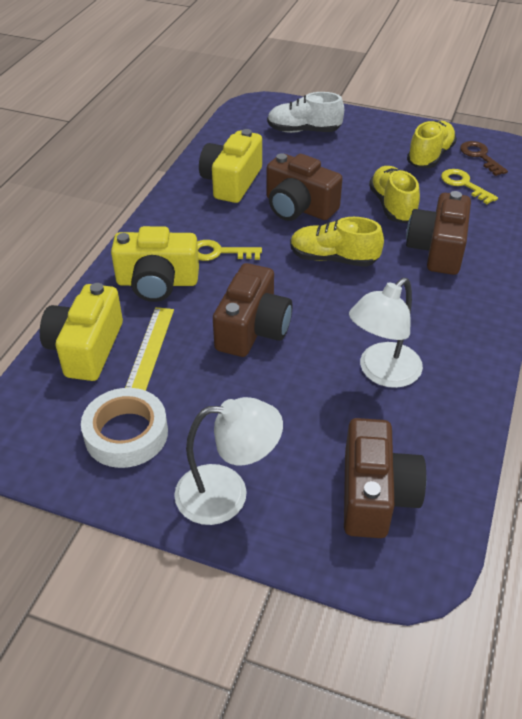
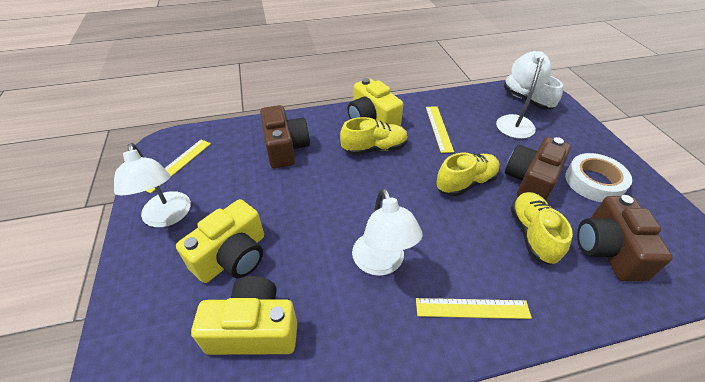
brown camera: 4 -> 3
brown key: 1 -> 0
white lamp: 2 -> 3
yellow key: 2 -> 0
yellow ruler: 1 -> 3

